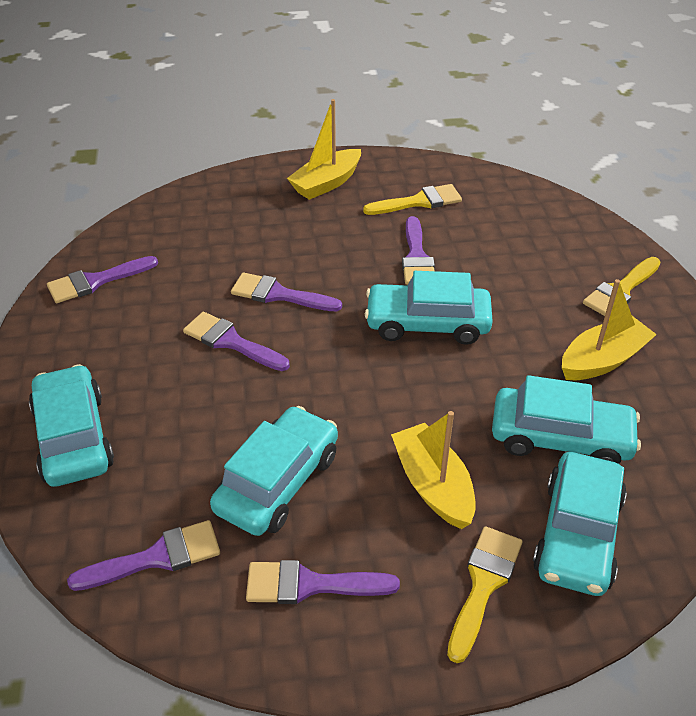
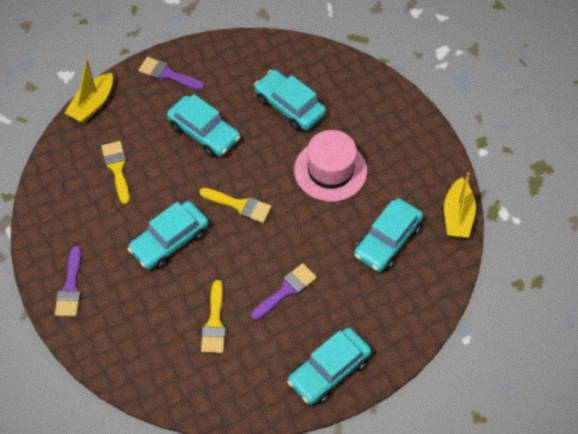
pink hat: 0 -> 1
purple brush: 6 -> 3
yellow boat: 3 -> 2

